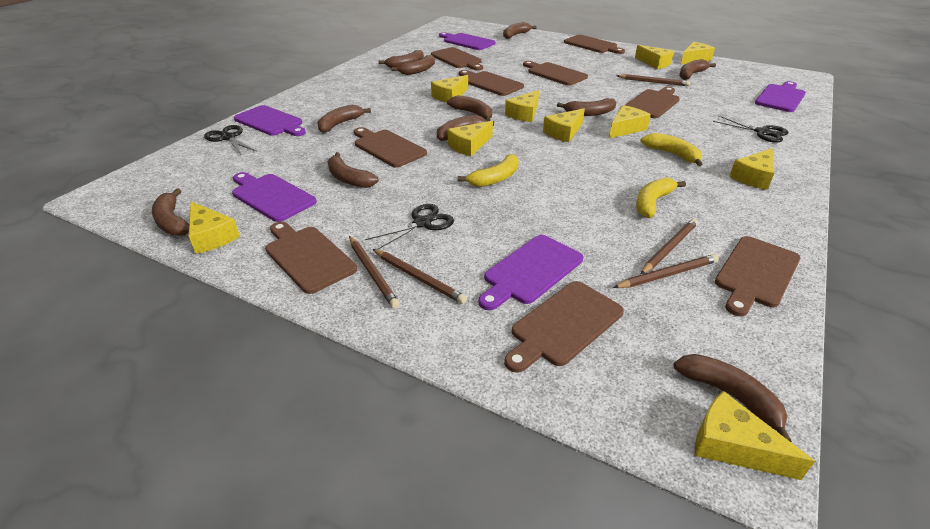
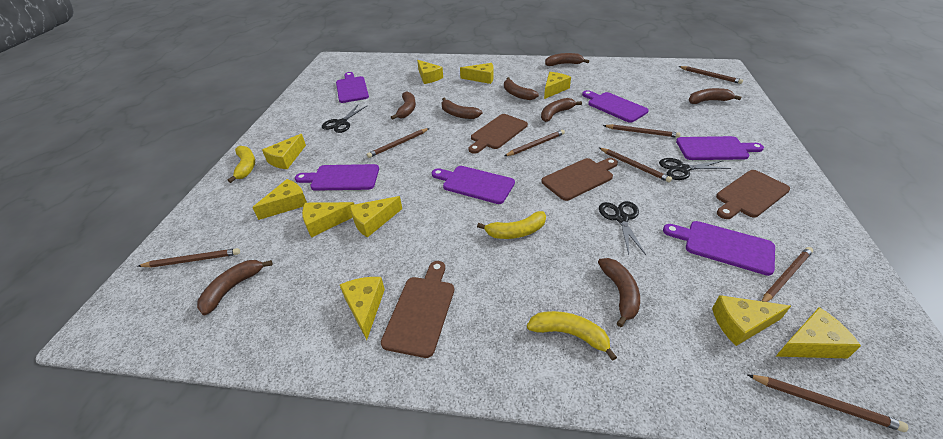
brown banana: 11 -> 8
brown cutting board: 9 -> 4
brown pencil: 5 -> 8
purple cutting board: 5 -> 6

